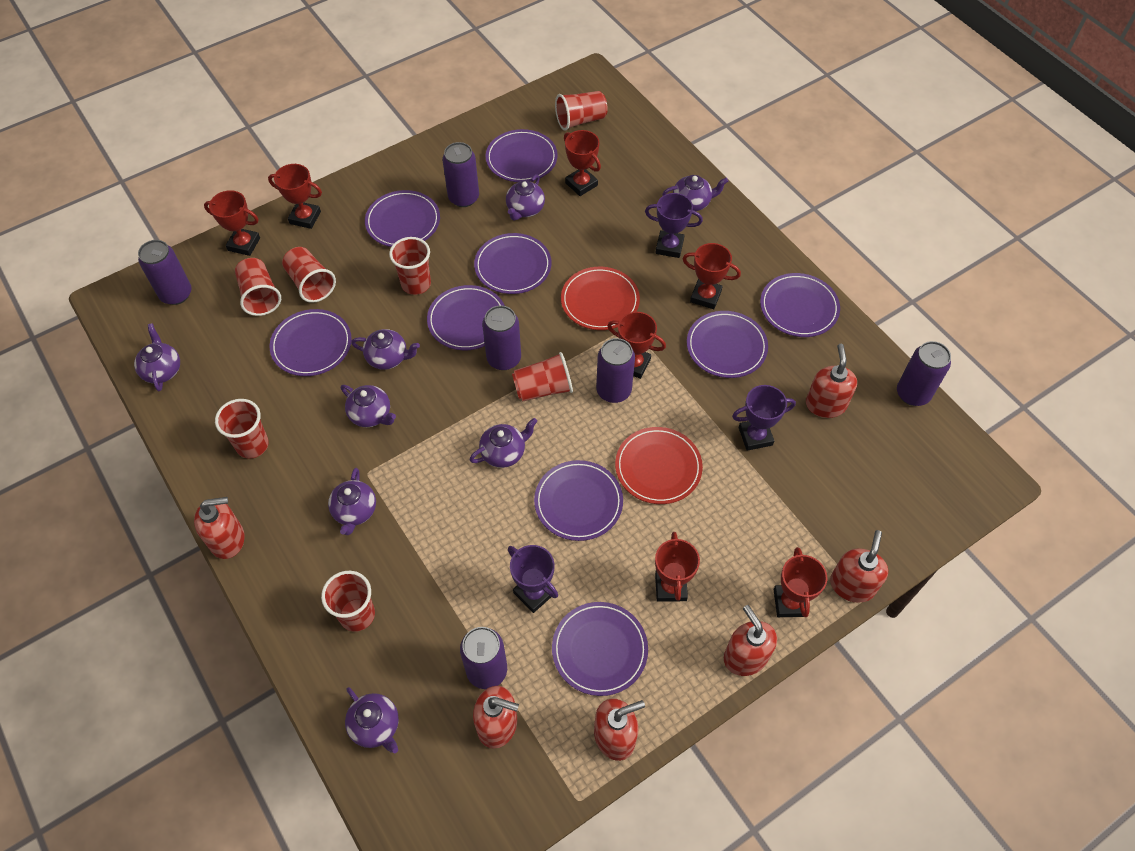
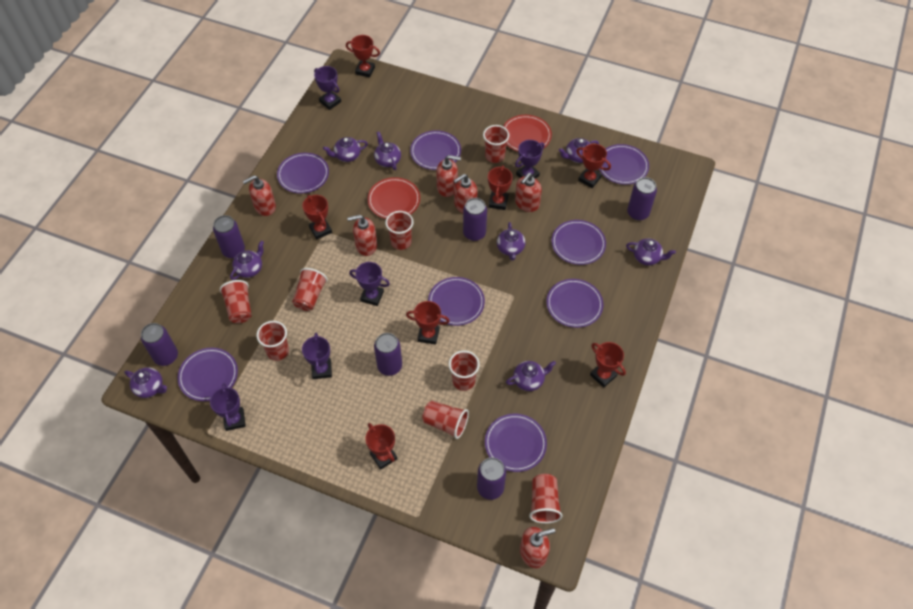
purple plate: 9 -> 8
purple trophy: 3 -> 5
red cup: 7 -> 8

